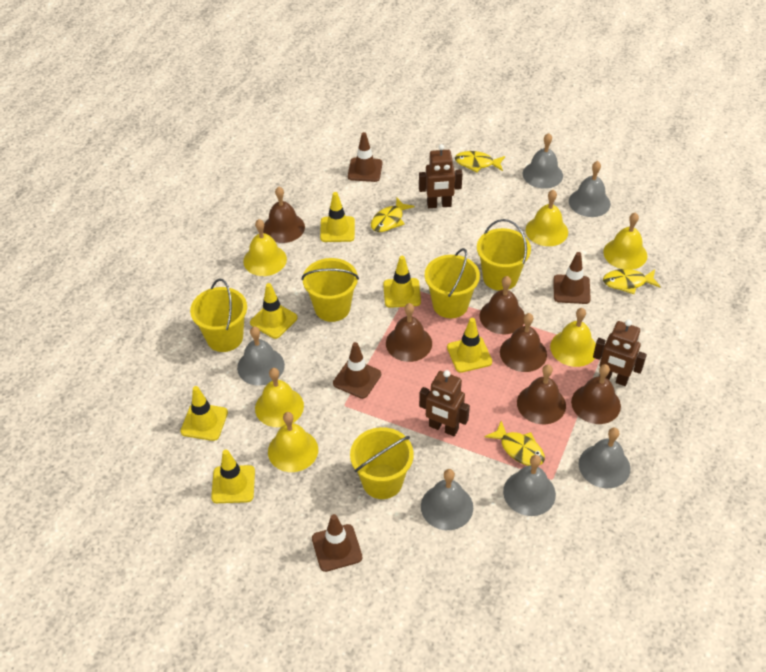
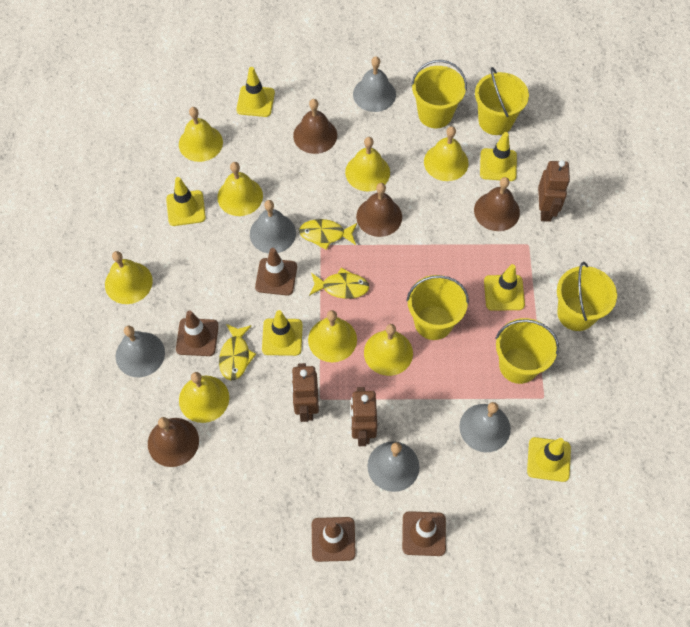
brown bell: 6 -> 4
grey bell: 6 -> 5
yellow bell: 6 -> 8
yellow fish: 4 -> 3

